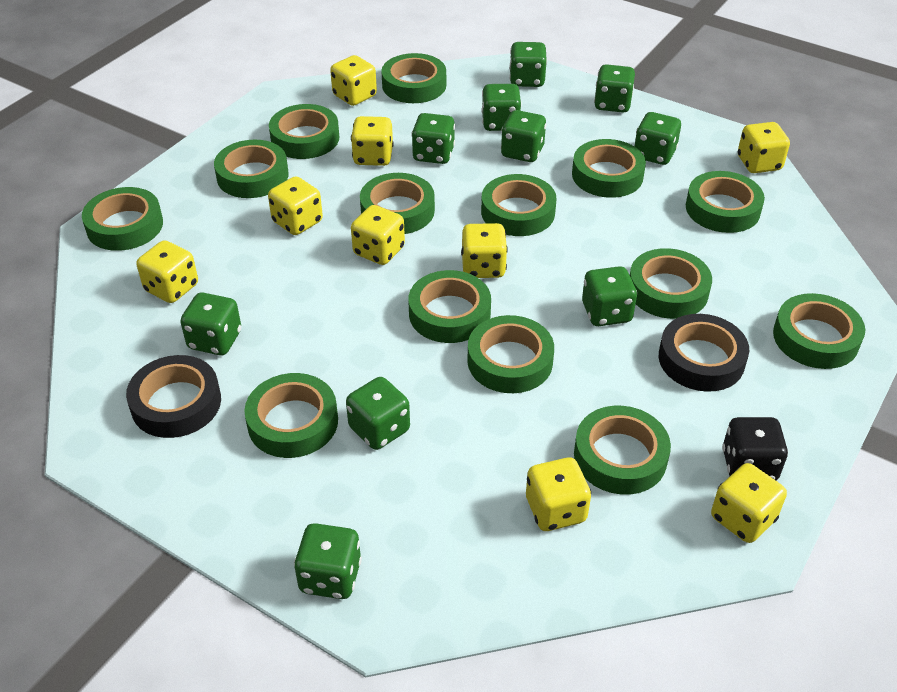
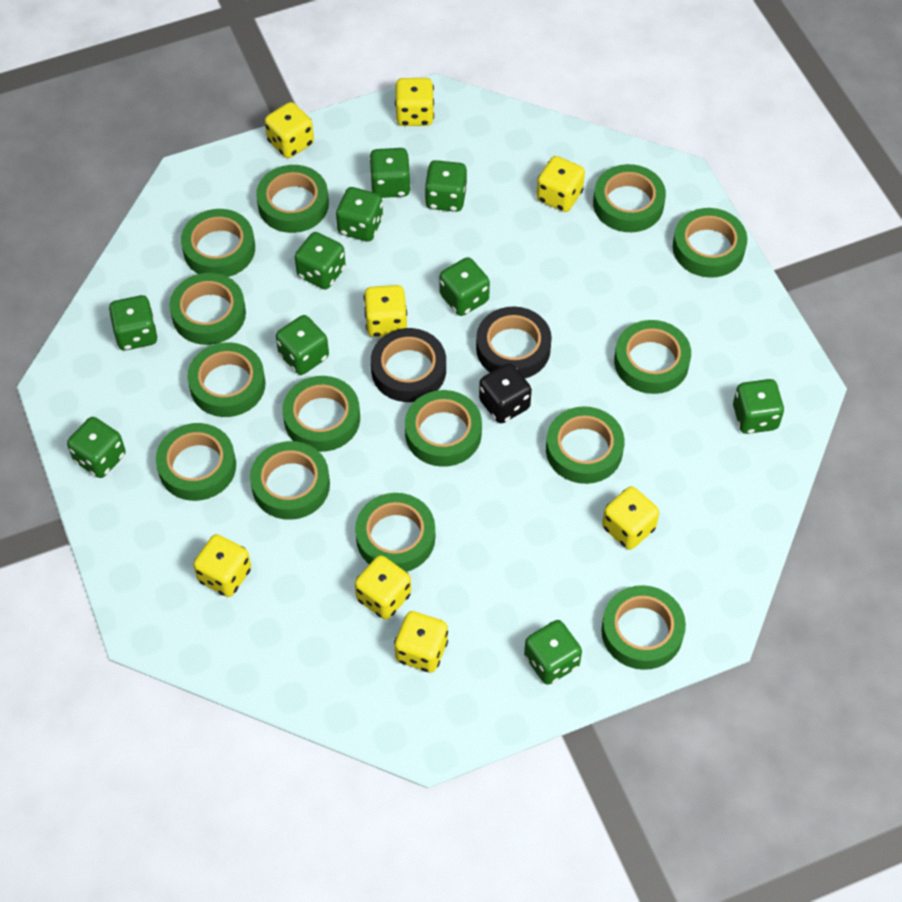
yellow dice: 9 -> 8

